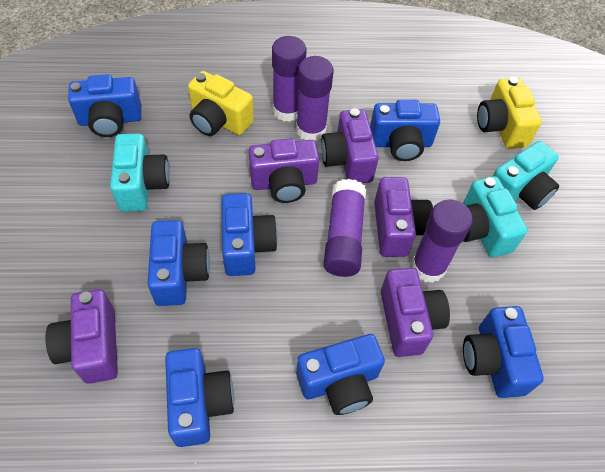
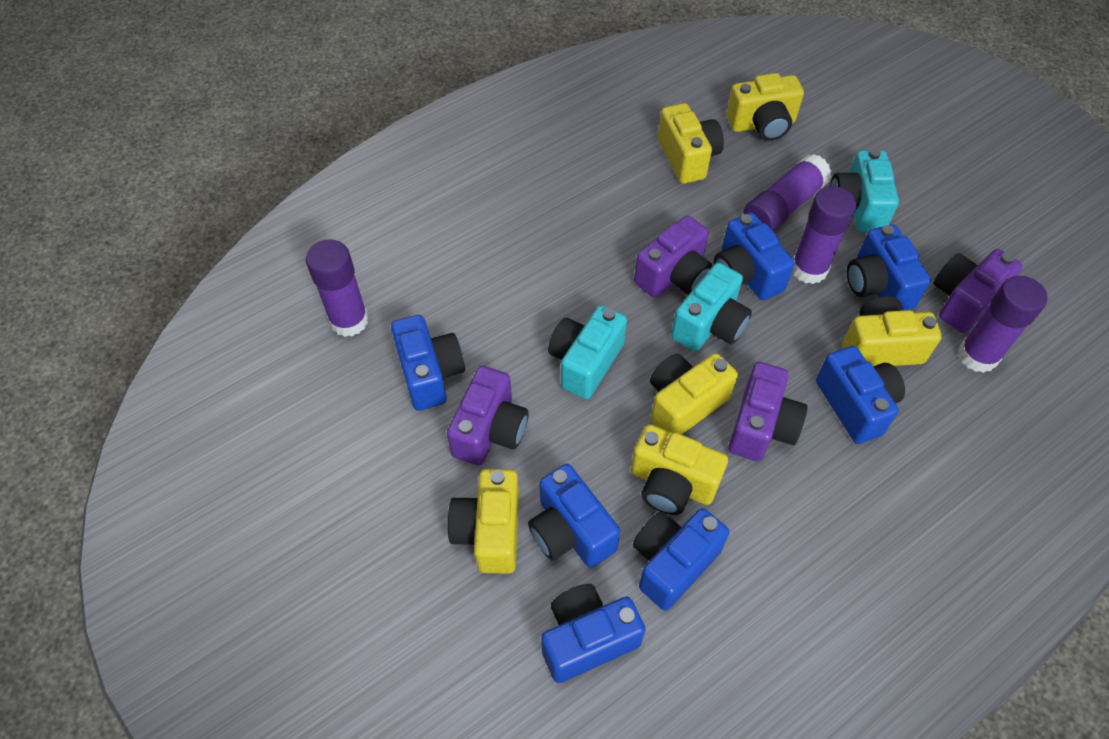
purple camera: 5 -> 4
yellow camera: 2 -> 6

